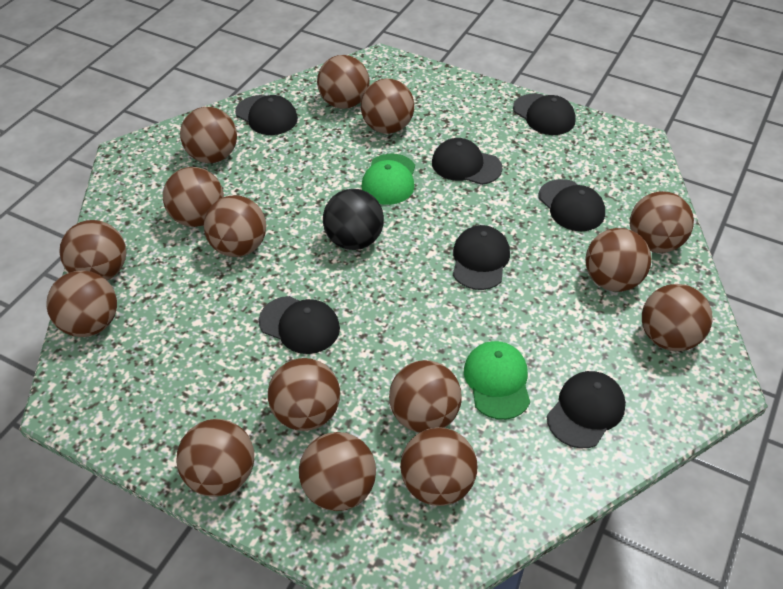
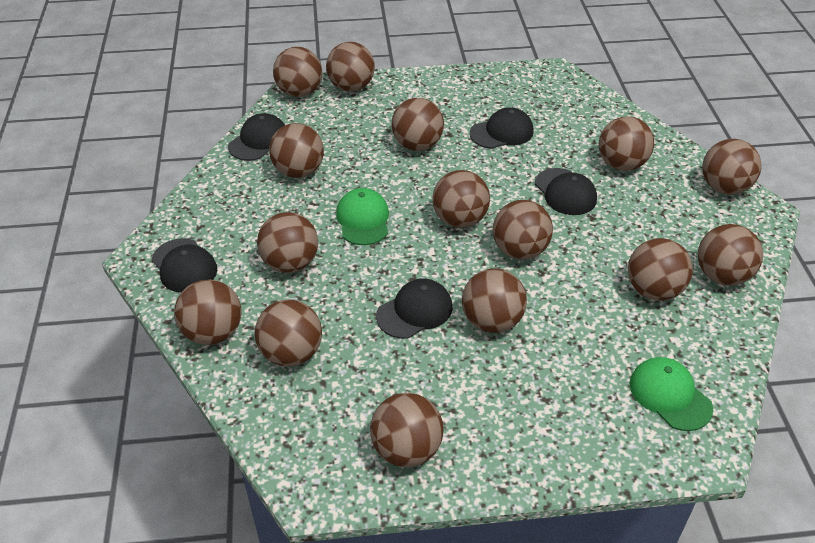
black ball: 1 -> 0
black cap: 7 -> 5

